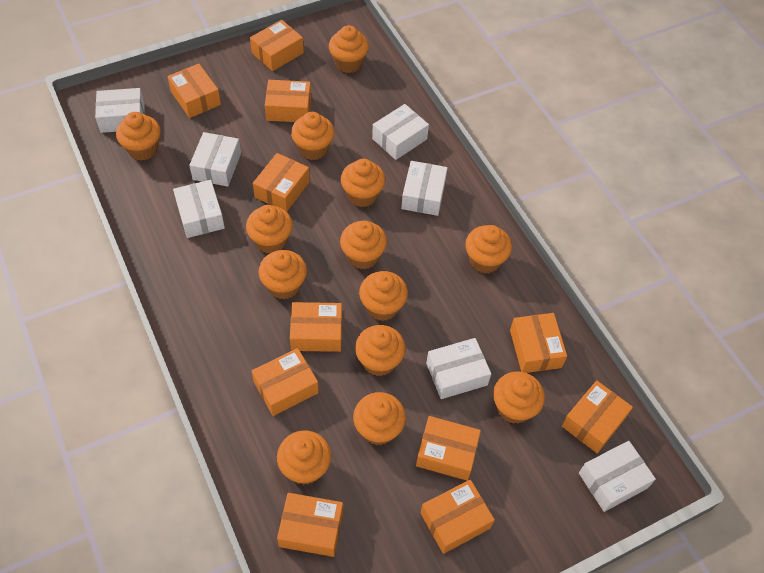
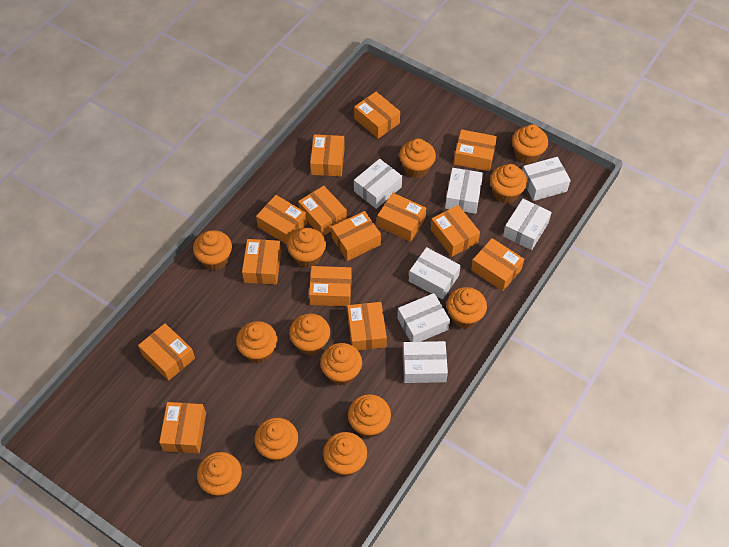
orange box: 11 -> 14

